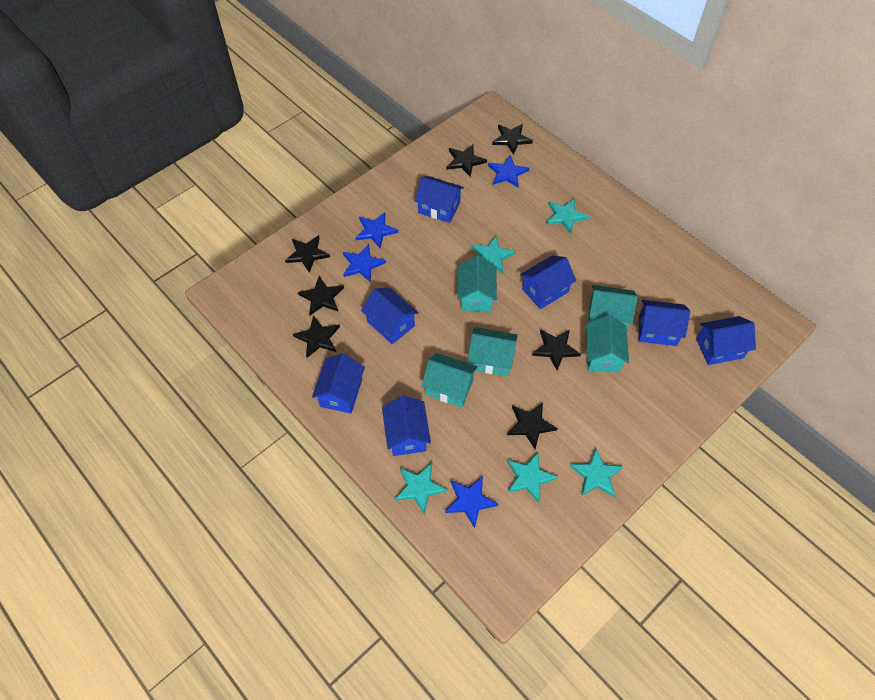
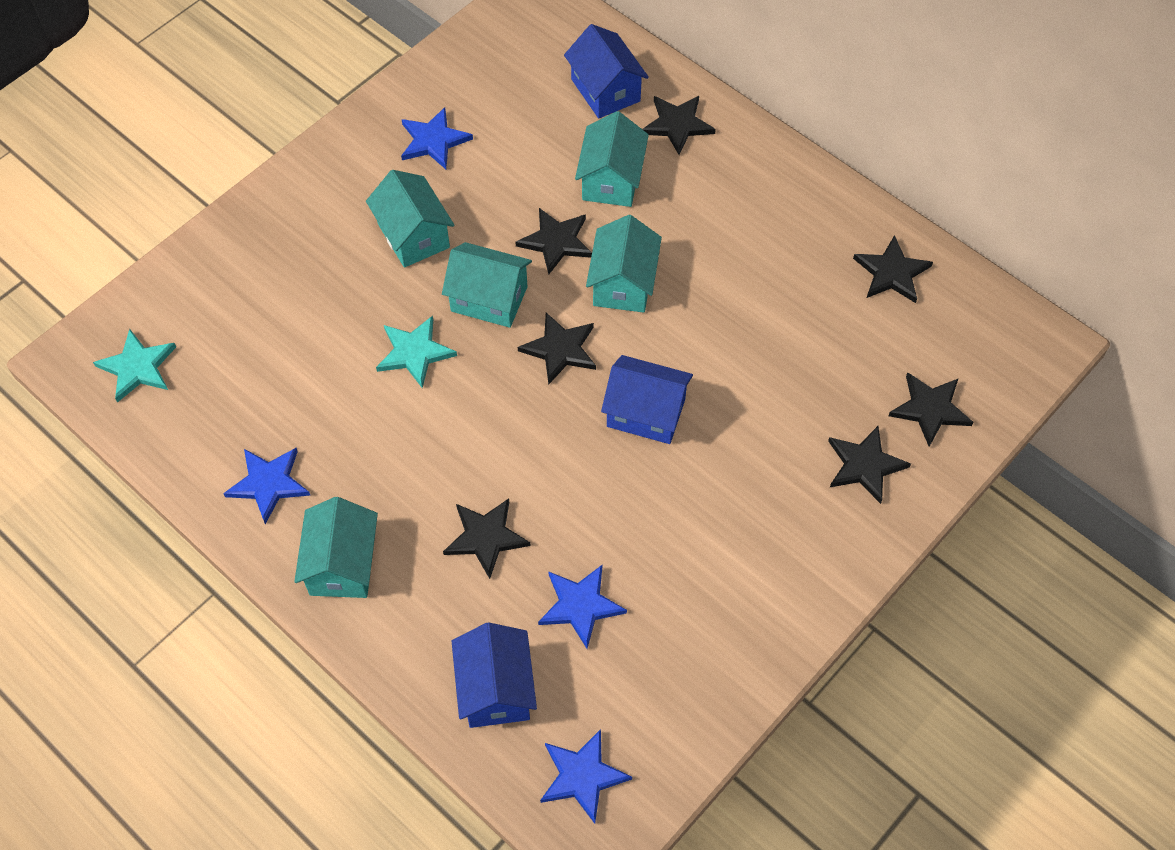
blue house: 7 -> 3
turquoise star: 5 -> 2

